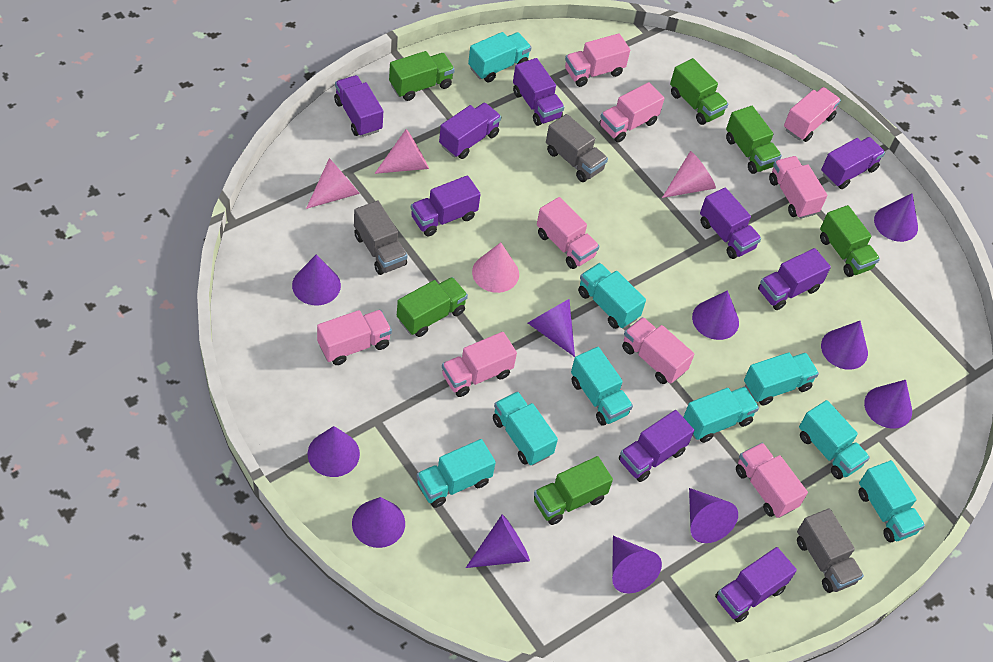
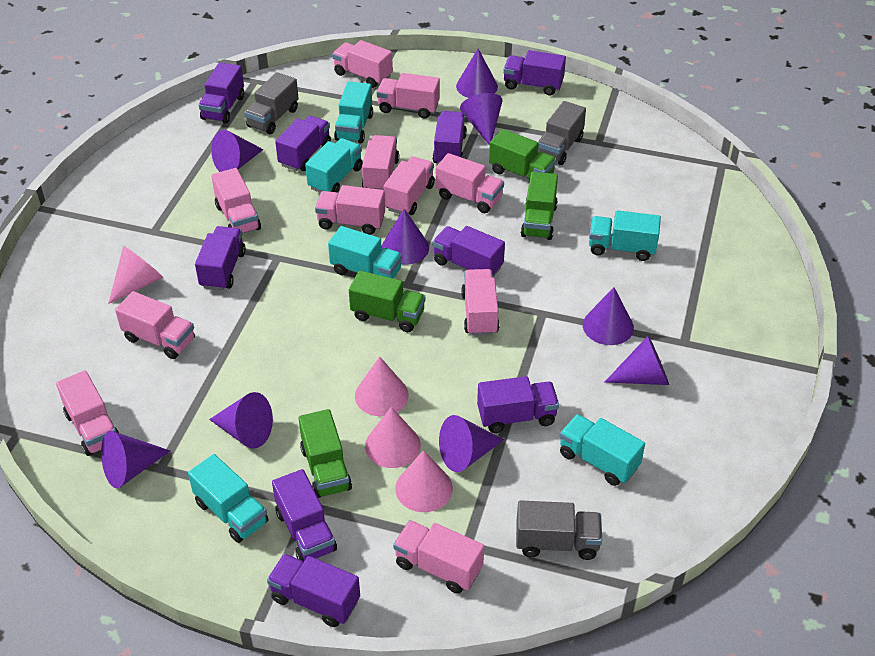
green truck: 6 -> 4
pink truck: 9 -> 11
purple cone: 11 -> 9
turquoise truck: 9 -> 6

